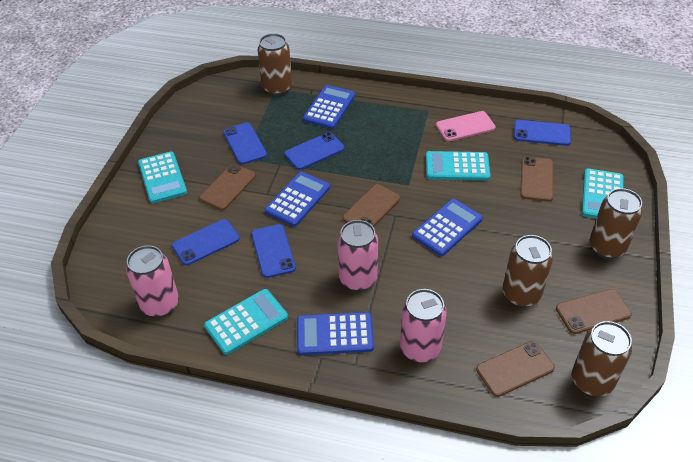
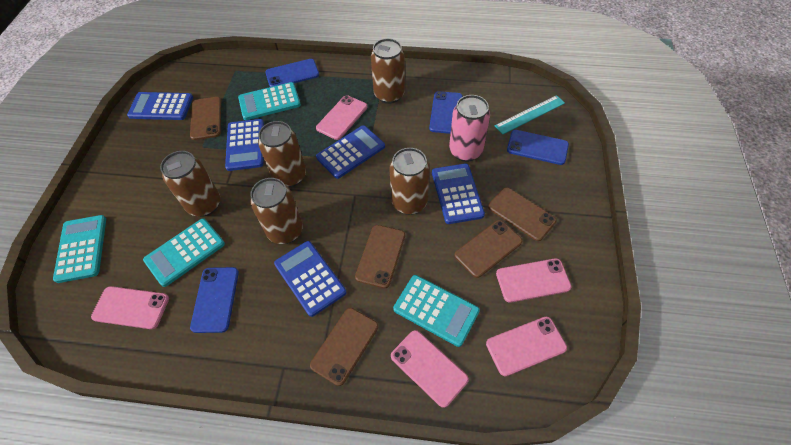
blue calculator: 4 -> 5
blue phone: 5 -> 4
brown can: 4 -> 5
pink can: 3 -> 1
pink phone: 1 -> 5
turquoise ruler: 0 -> 1

